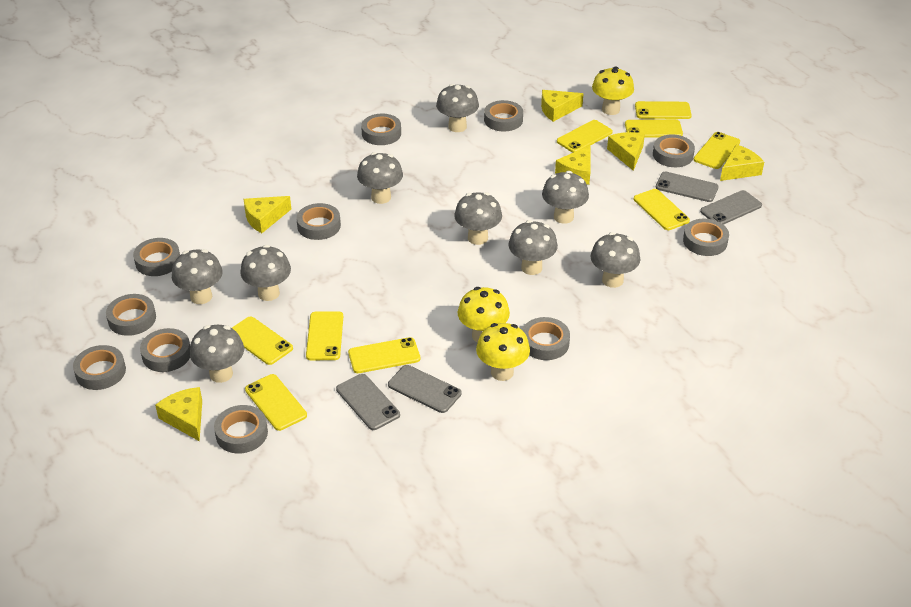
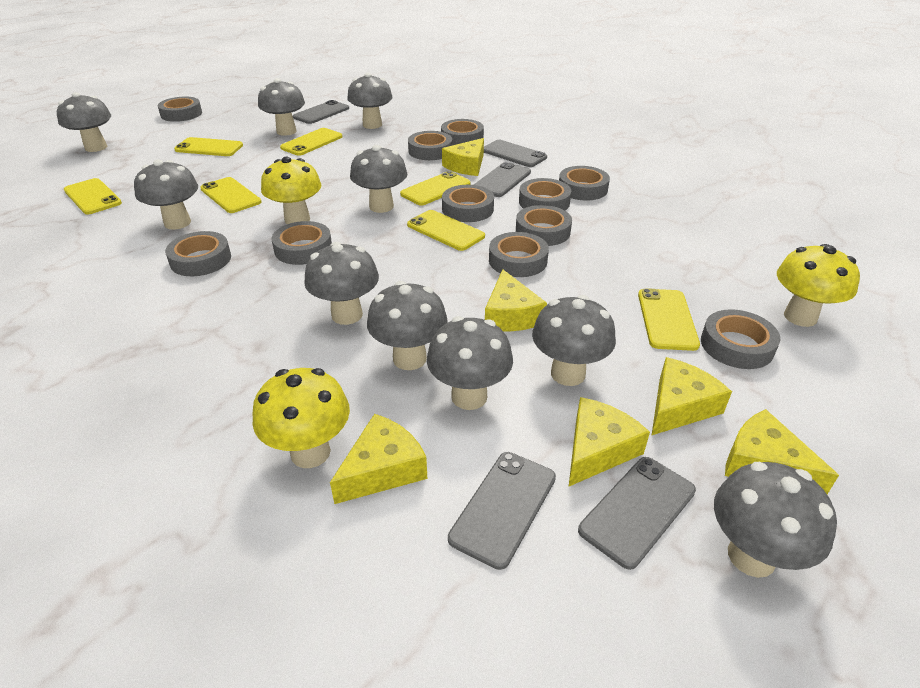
grey mushroom: 9 -> 10
grey phone: 4 -> 5
yellow phone: 9 -> 7

